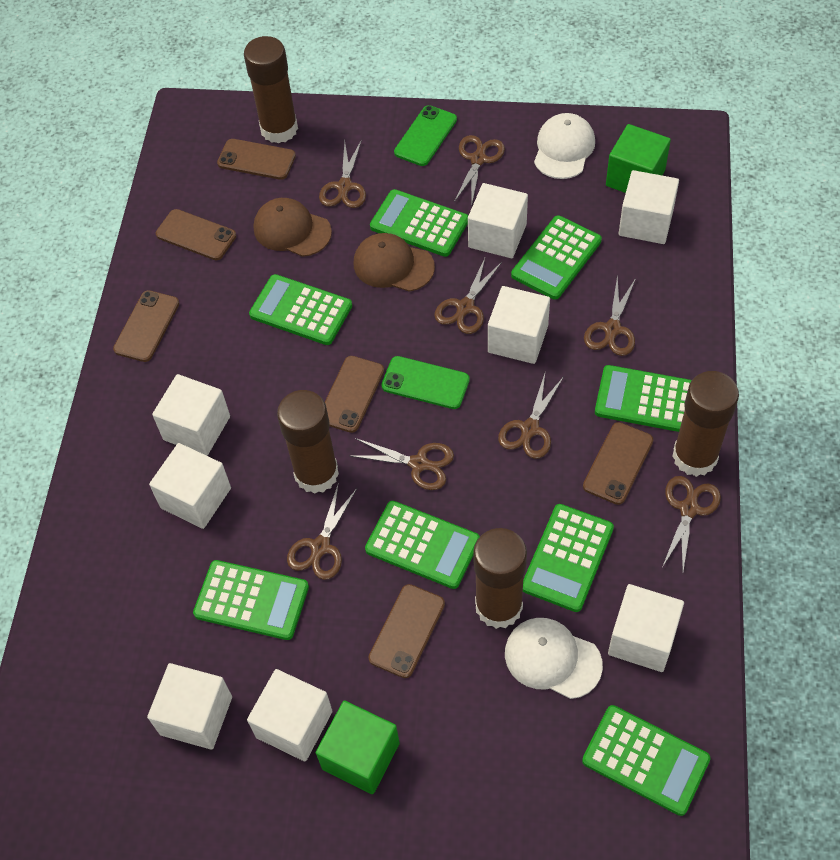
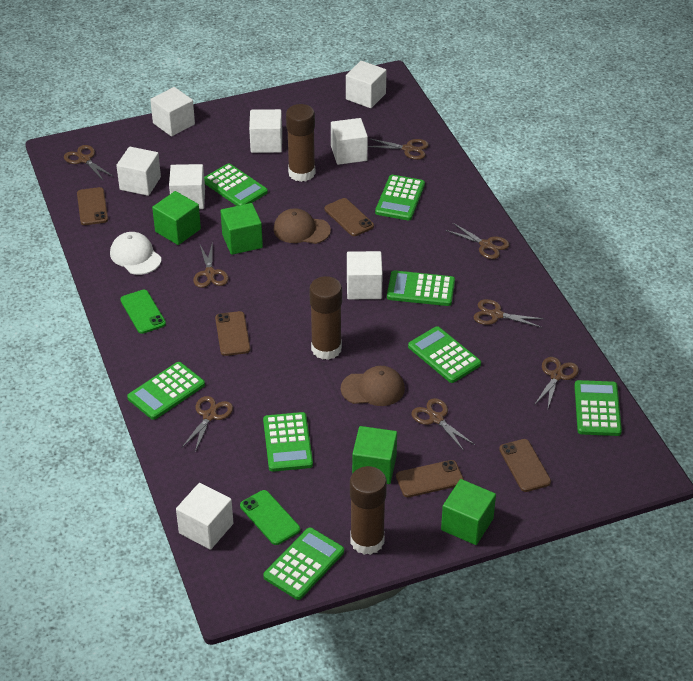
brown glue stick: 4 -> 3
brown phone: 6 -> 5
green cube: 2 -> 4
white cap: 2 -> 1

